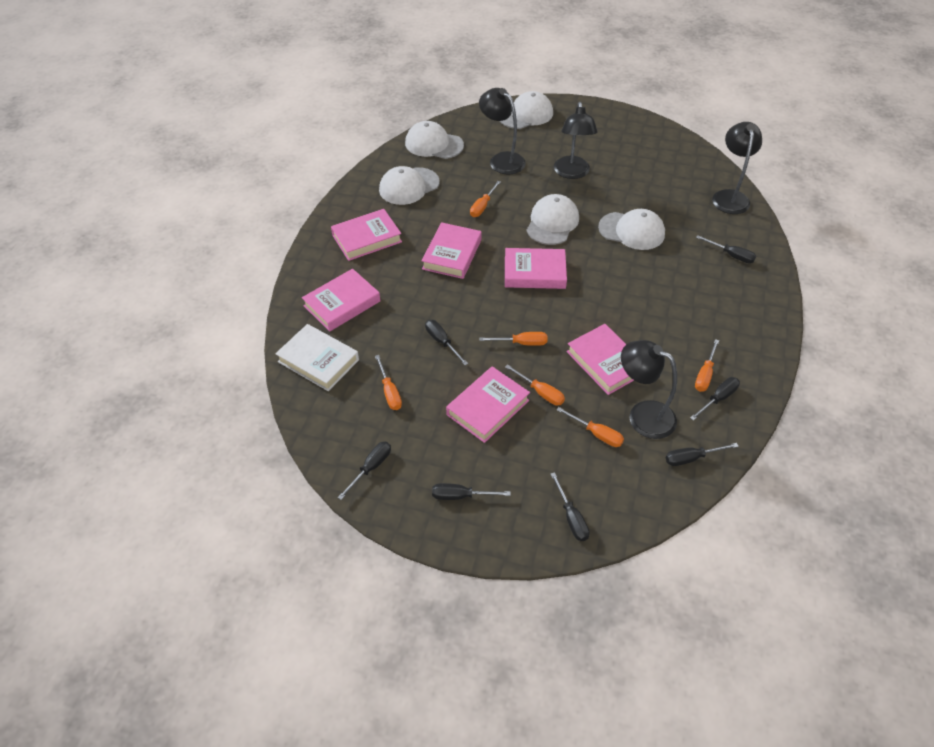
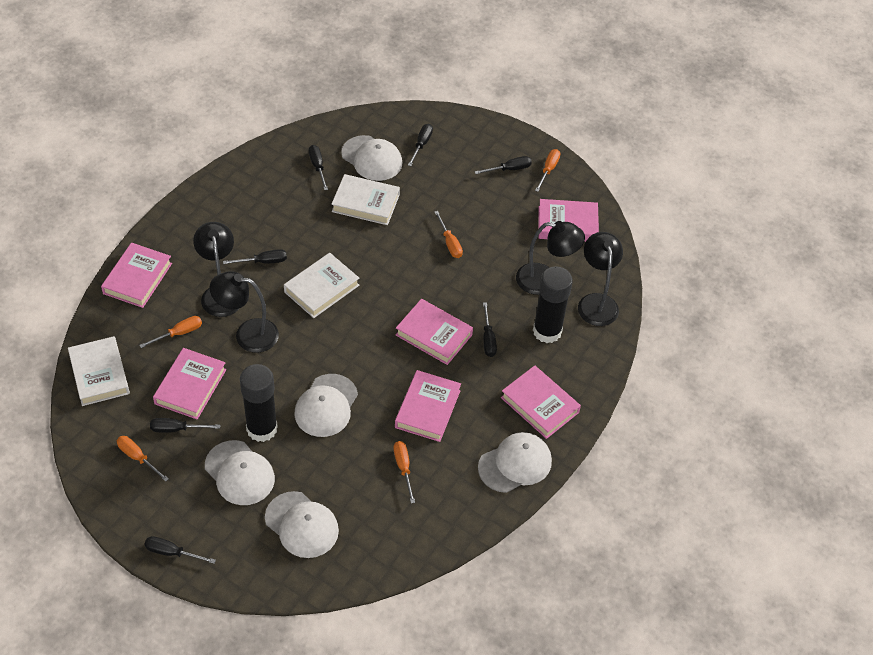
black glue stick: 0 -> 2
orange screwdriver: 6 -> 5
white book: 1 -> 3

